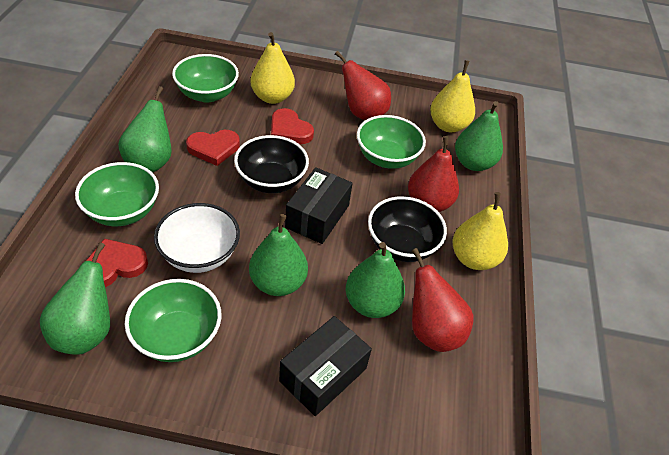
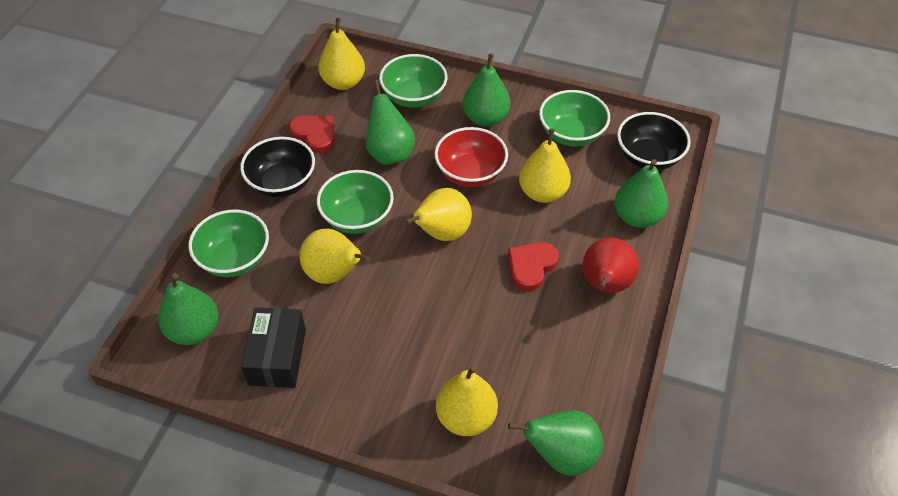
black box: 2 -> 1
red bowl: 0 -> 1
red heart: 3 -> 2
red pear: 3 -> 1
white bowl: 1 -> 0
yellow pear: 3 -> 5

